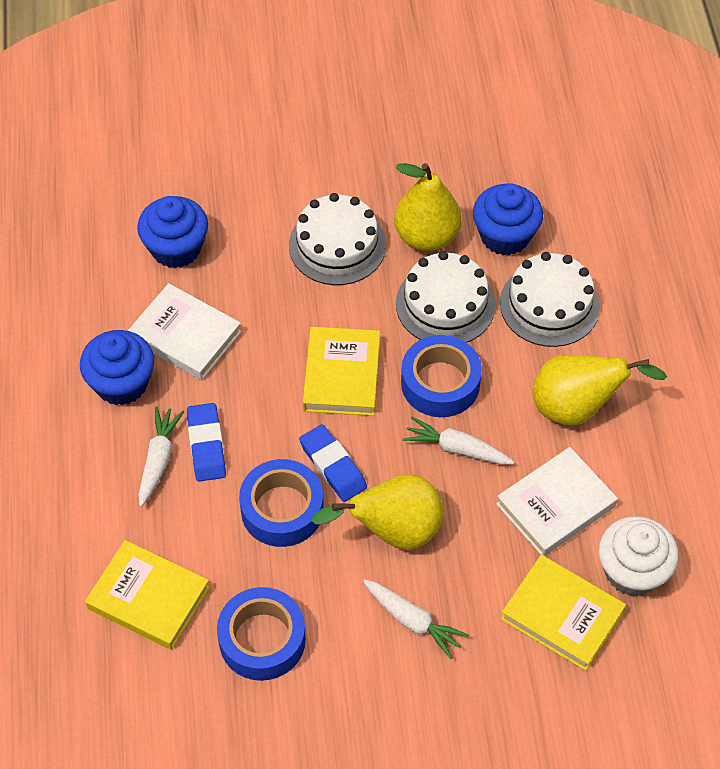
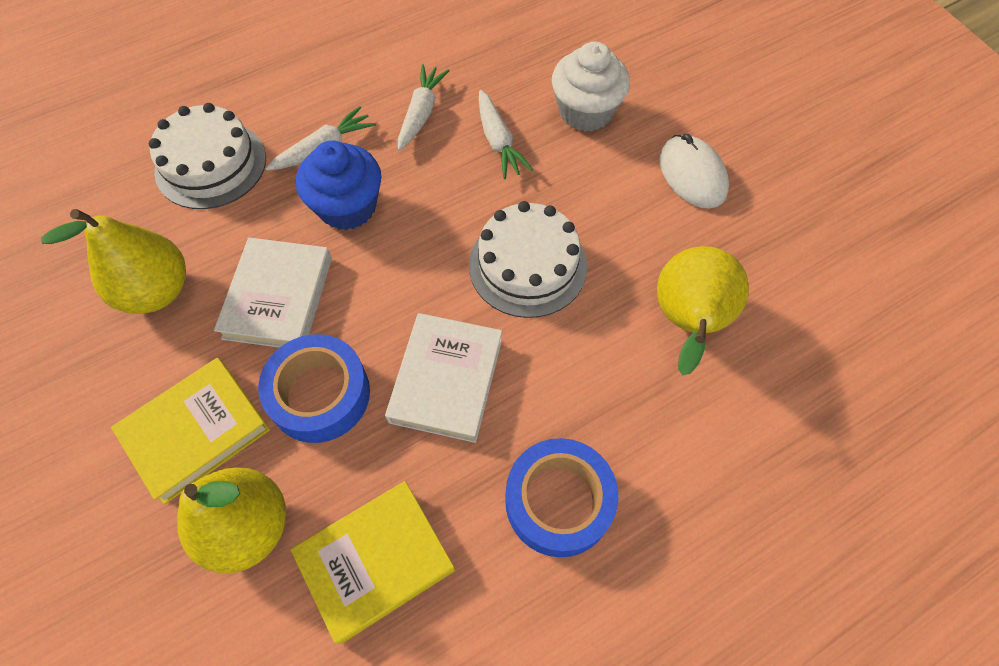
blue cupcake: 3 -> 1
blue eraser: 2 -> 0
blue tape: 3 -> 2
white cake: 3 -> 2
white mouse: 0 -> 1
yellow book: 3 -> 2

